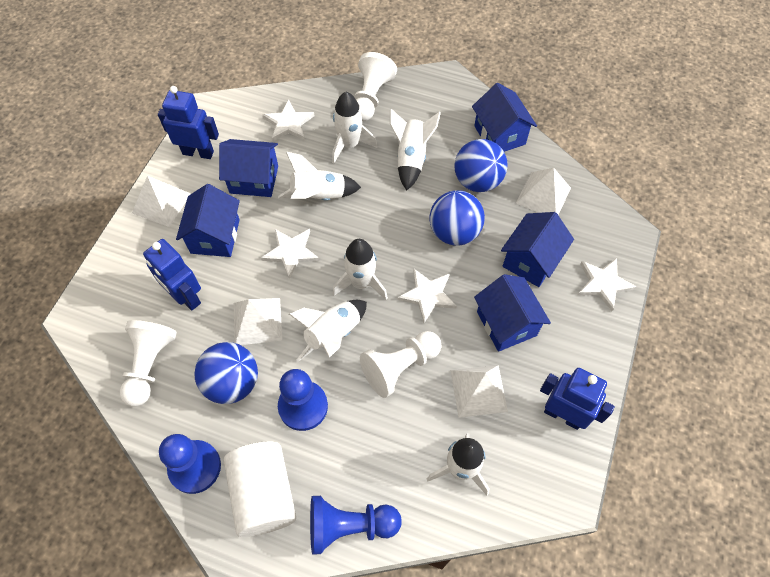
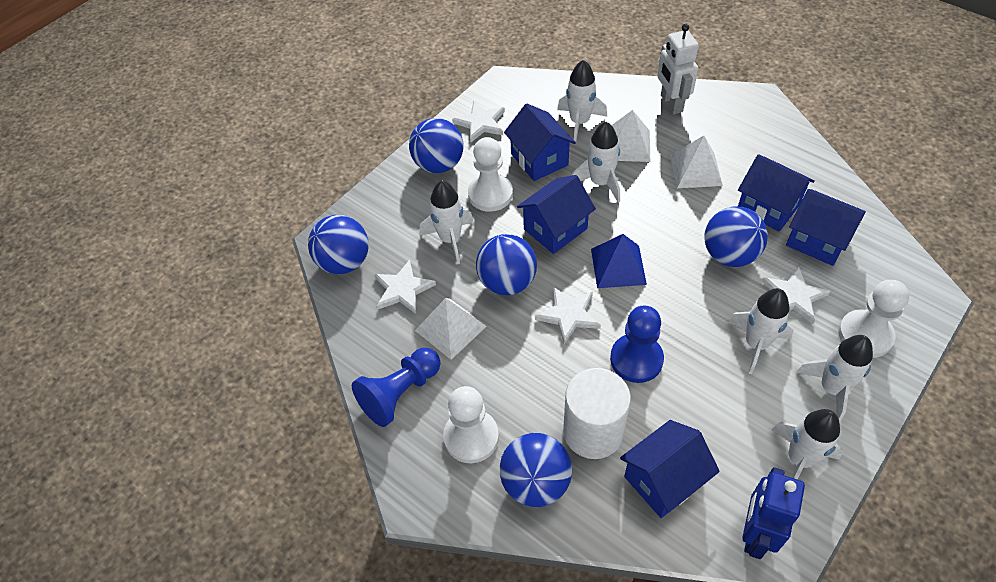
blue ball: 3 -> 5
blue pawn: 3 -> 2
blue pyramid: 0 -> 1
blue robot: 3 -> 1
white pyramid: 4 -> 3
white robot: 0 -> 1

